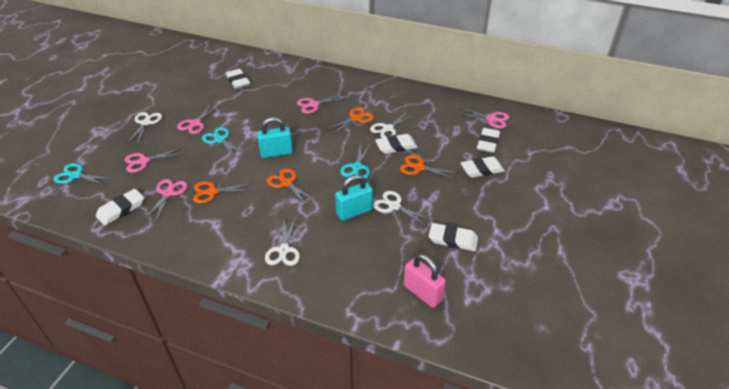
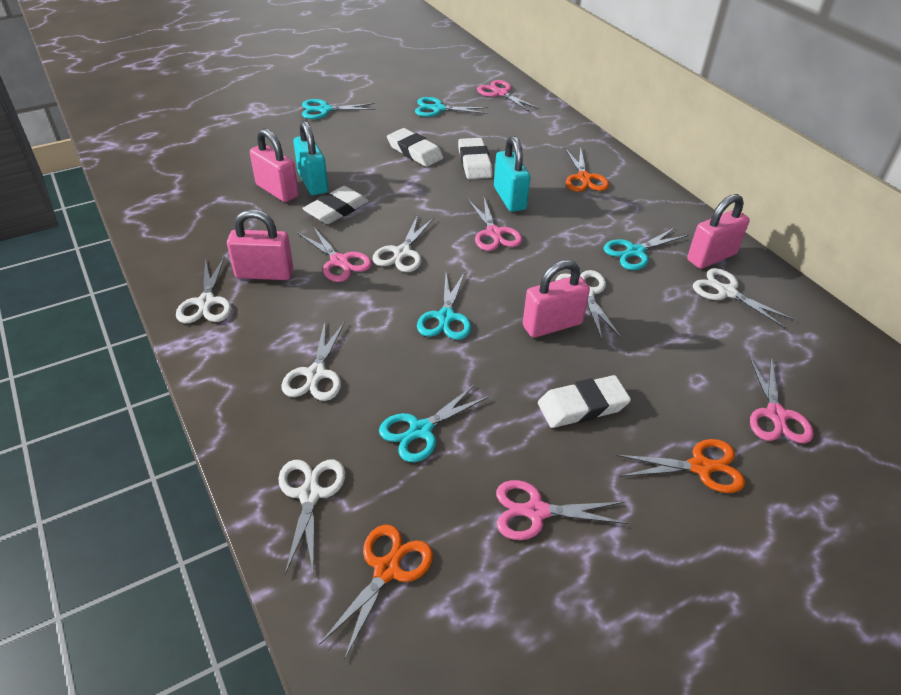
orange scissors: 4 -> 3
pink padlock: 1 -> 4
turquoise scissors: 3 -> 5
white eraser: 6 -> 4
white scissors: 4 -> 6

